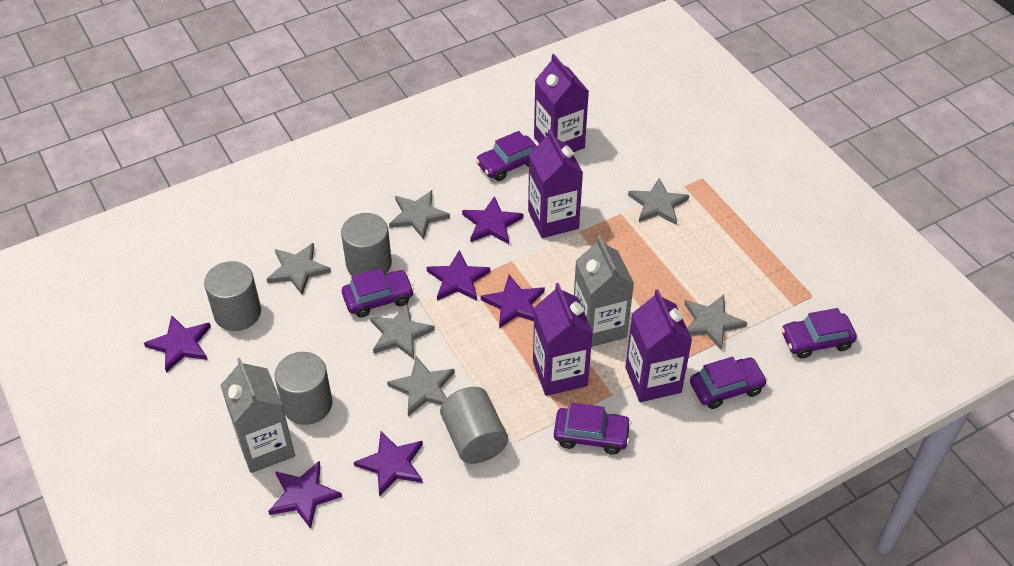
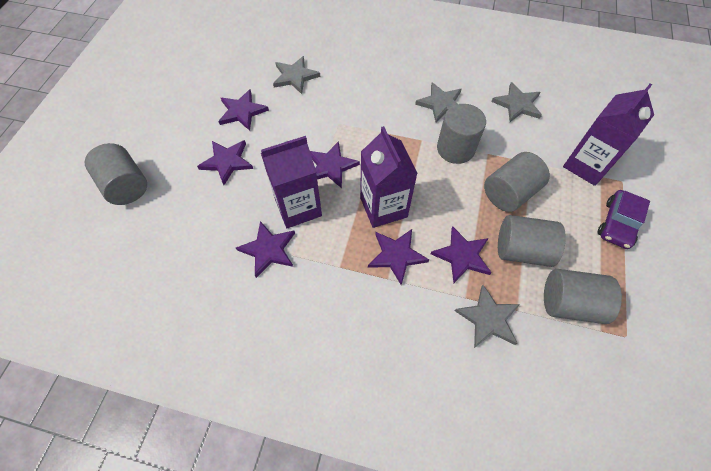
grey carton: 2 -> 0
grey cylinder: 4 -> 5
grey star: 6 -> 4
purple car: 5 -> 1
purple carton: 4 -> 3

